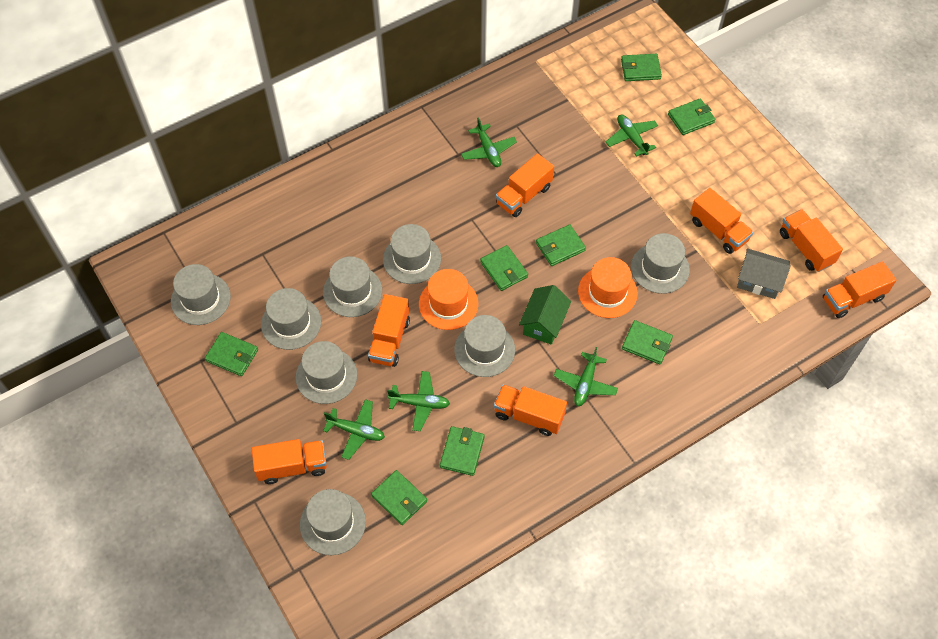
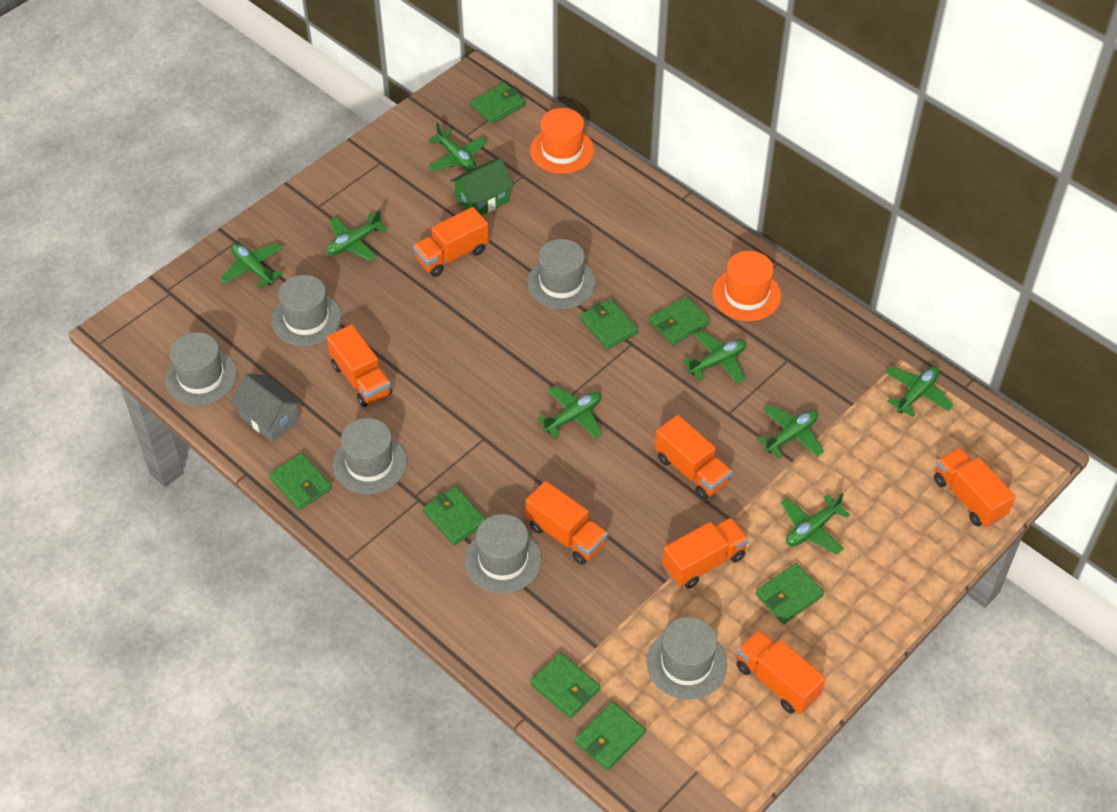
green plane: 5 -> 8
grey hat: 8 -> 6

